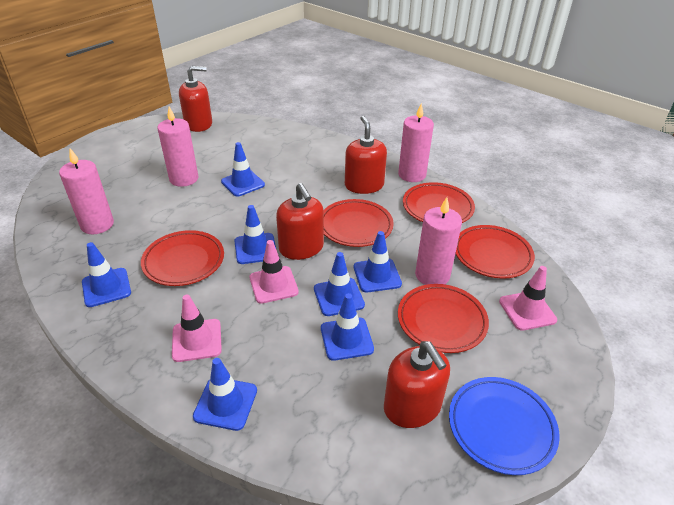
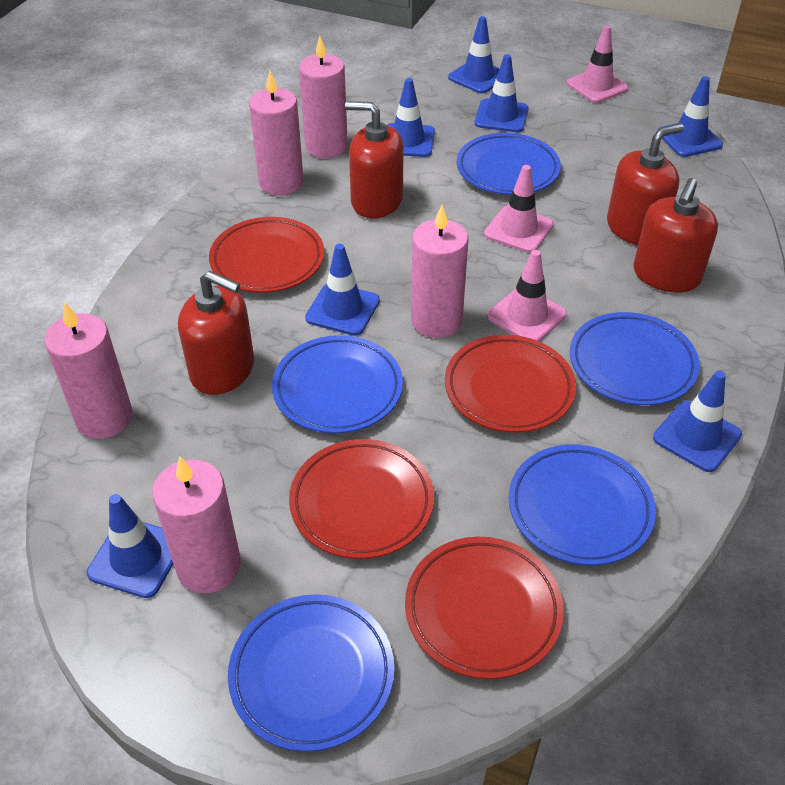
blue plate: 1 -> 5
pink candle: 4 -> 5
red plate: 5 -> 4

